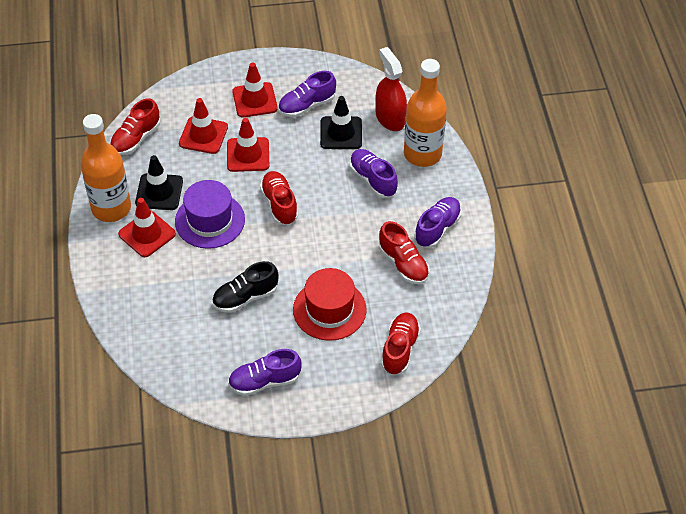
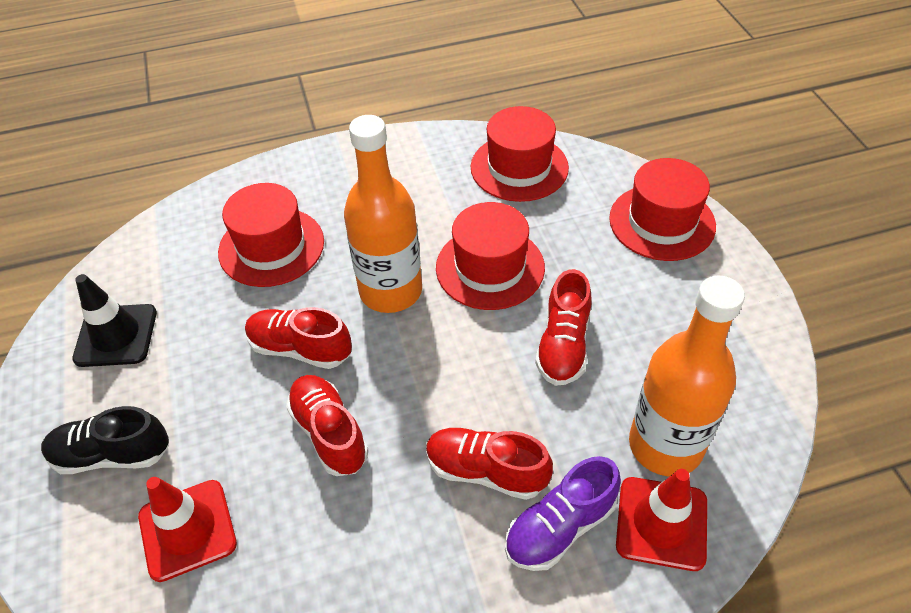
black traffic cone: 2 -> 1
purple hat: 1 -> 0
purple shoe: 4 -> 1
red hat: 1 -> 4
red spray bottle: 1 -> 0
red traffic cone: 4 -> 2

